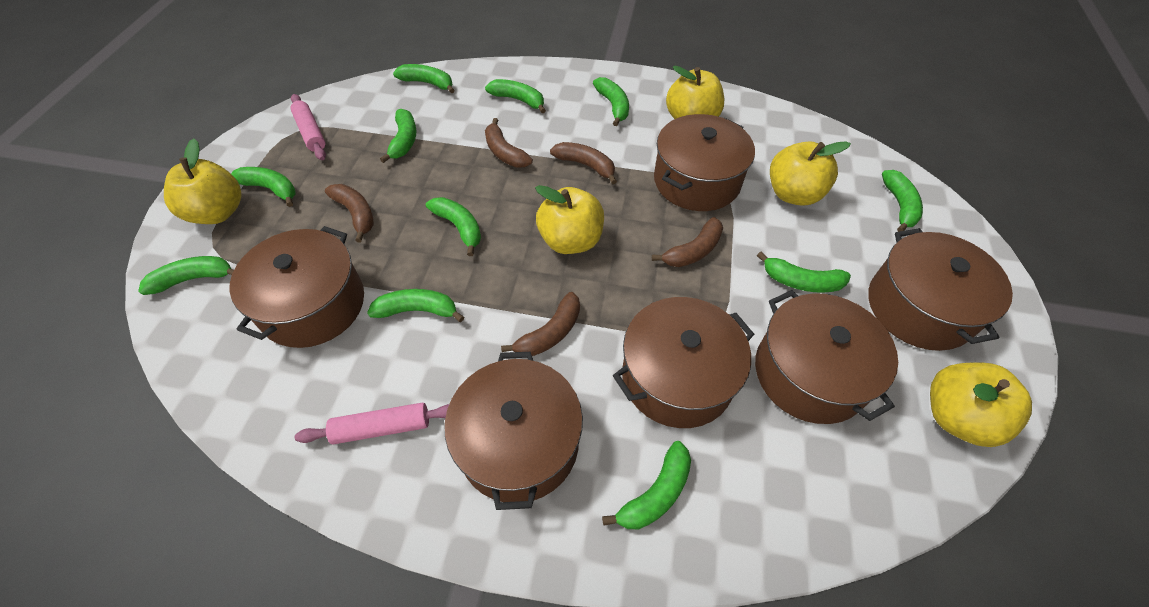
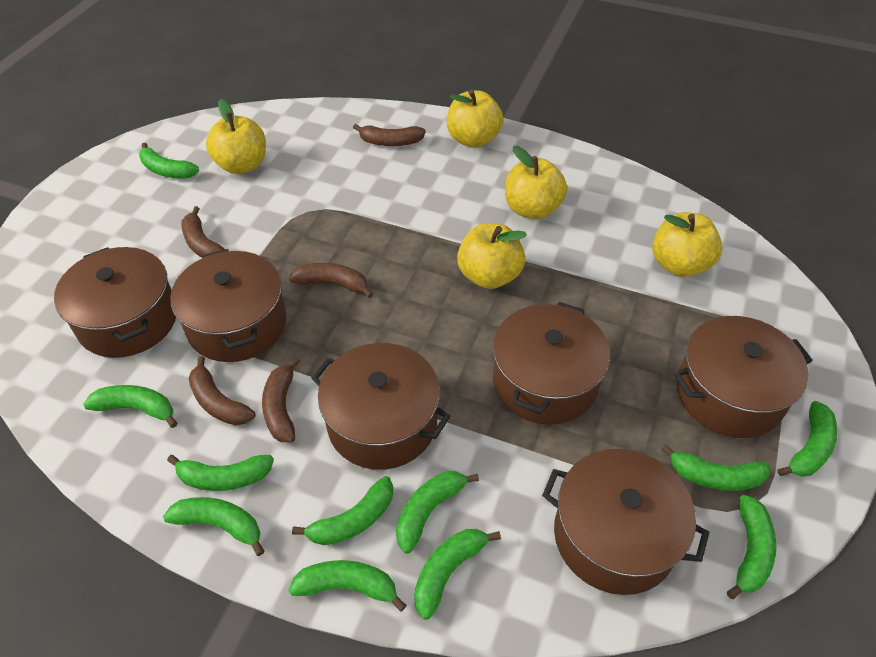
pink rolling pin: 2 -> 0

